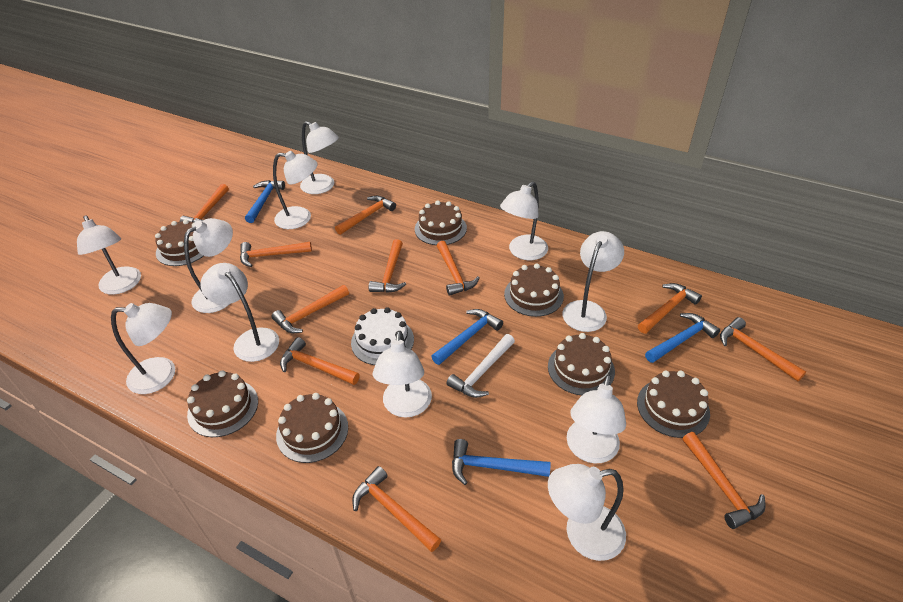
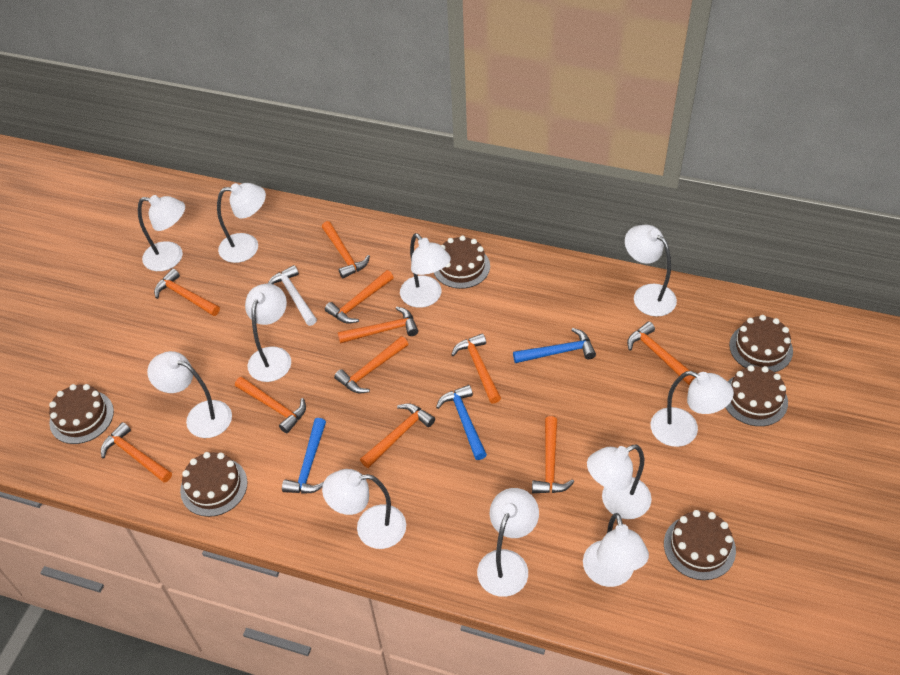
blue hammer: 4 -> 3
brown cake: 7 -> 6
white cake: 1 -> 0

